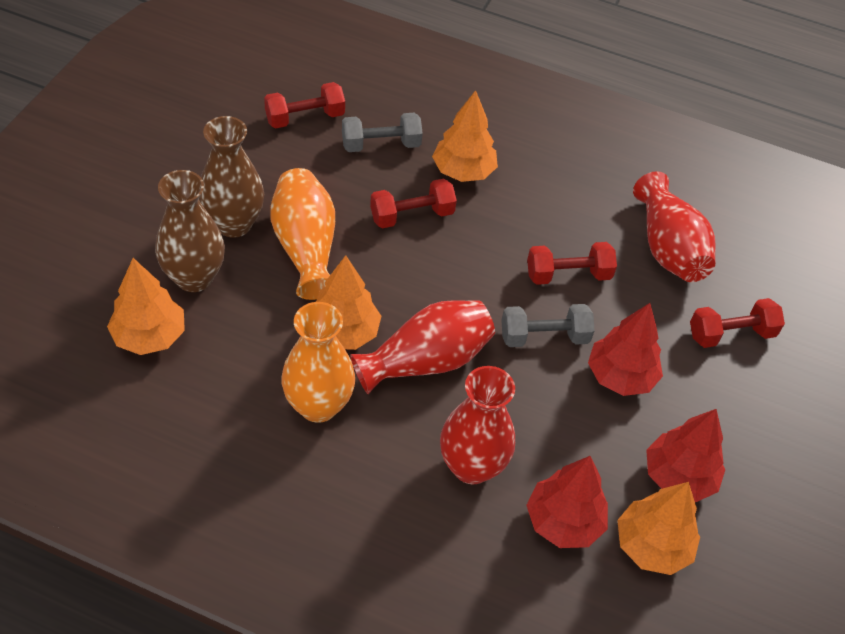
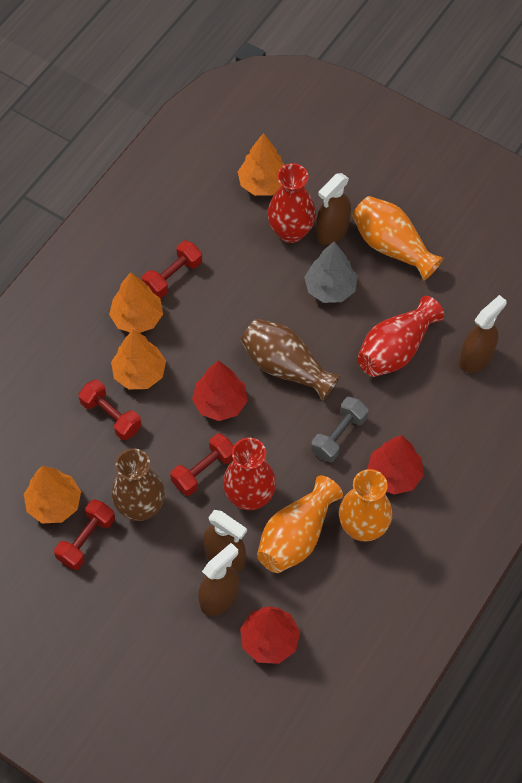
brown spray bottle: 0 -> 4
grey dumbbell: 2 -> 1
grey tree: 0 -> 1
orange vase: 2 -> 3

